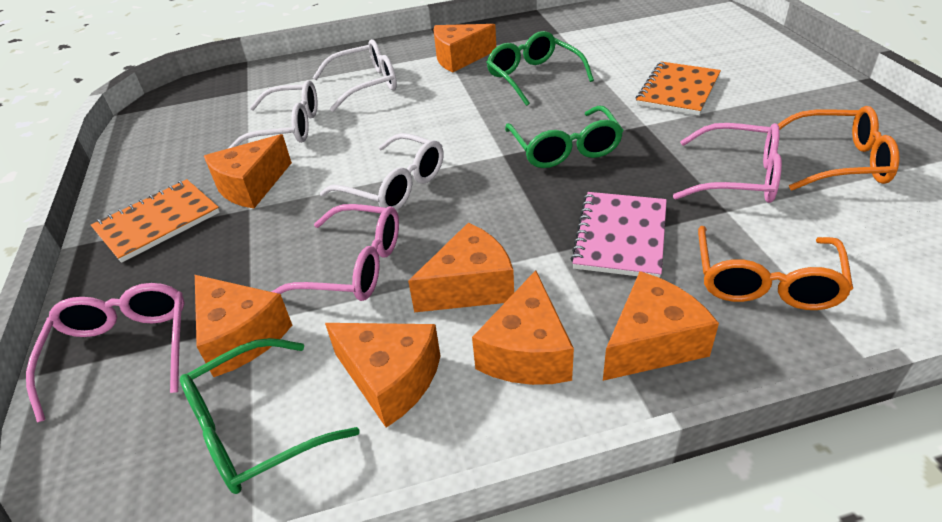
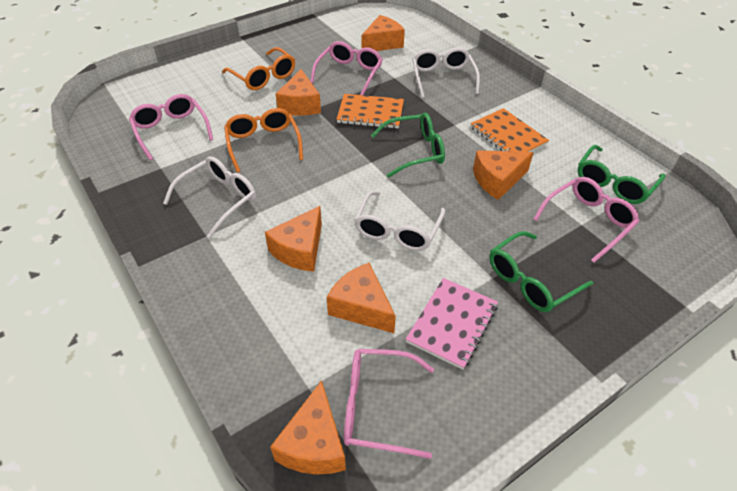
orange cheese: 7 -> 6
pink glasses: 3 -> 4

